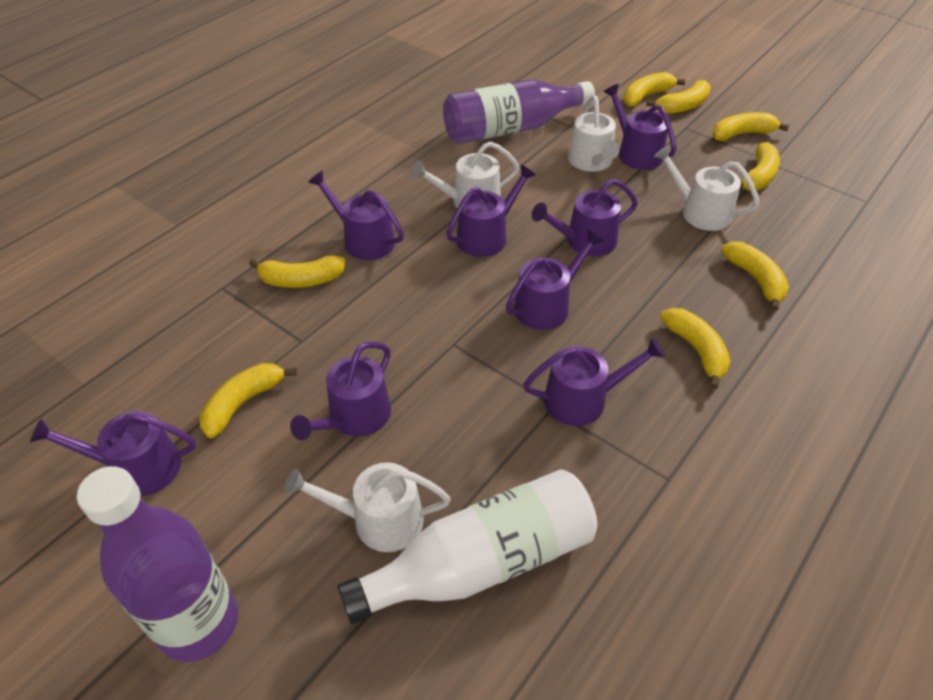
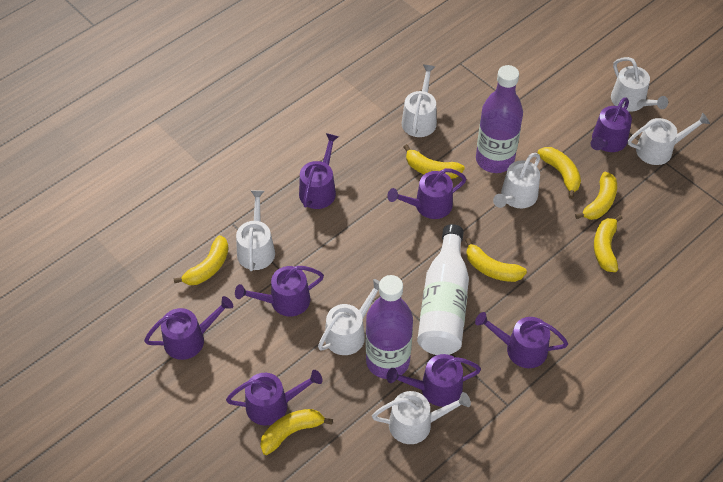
white watering can: 4 -> 7
yellow banana: 8 -> 7

